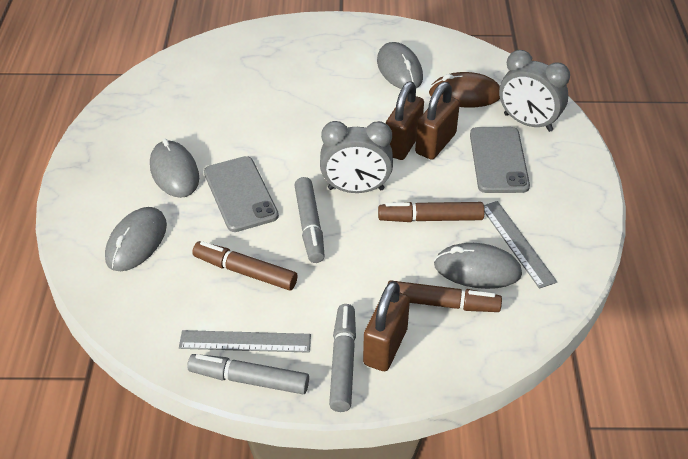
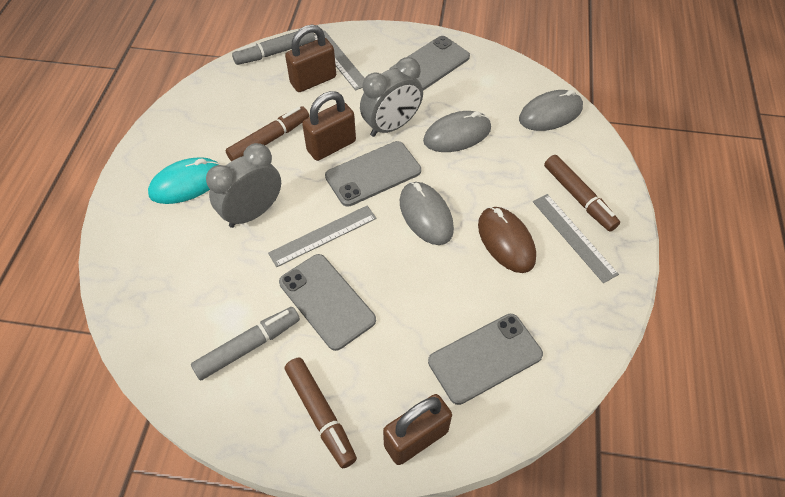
grey marker: 3 -> 2
grey mouse: 4 -> 3
grey phone: 2 -> 4
grey ruler: 2 -> 3
turquoise mouse: 0 -> 1

